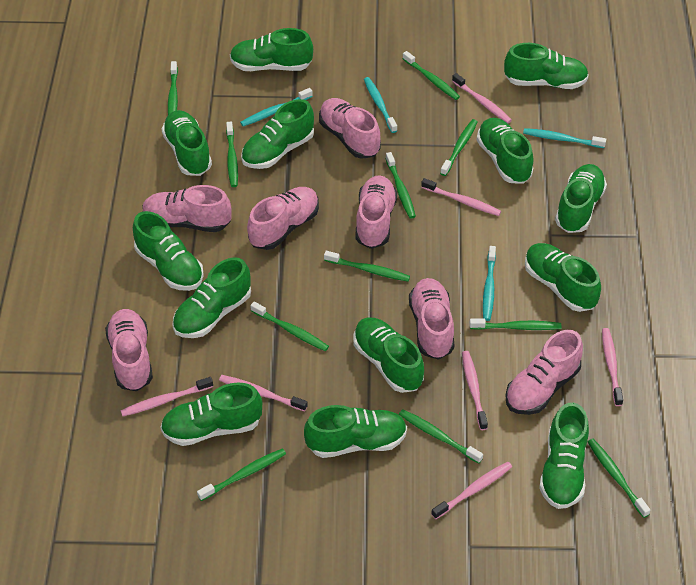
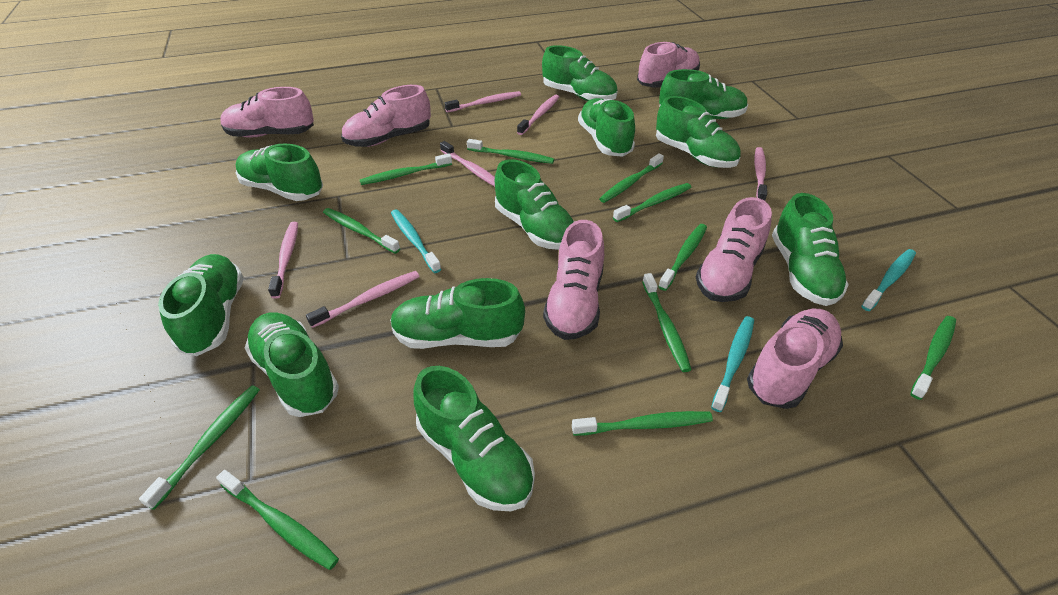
green shoe: 13 -> 11
pink shoe: 7 -> 6
pink toothbrush: 7 -> 6
turquoise toothbrush: 4 -> 3

